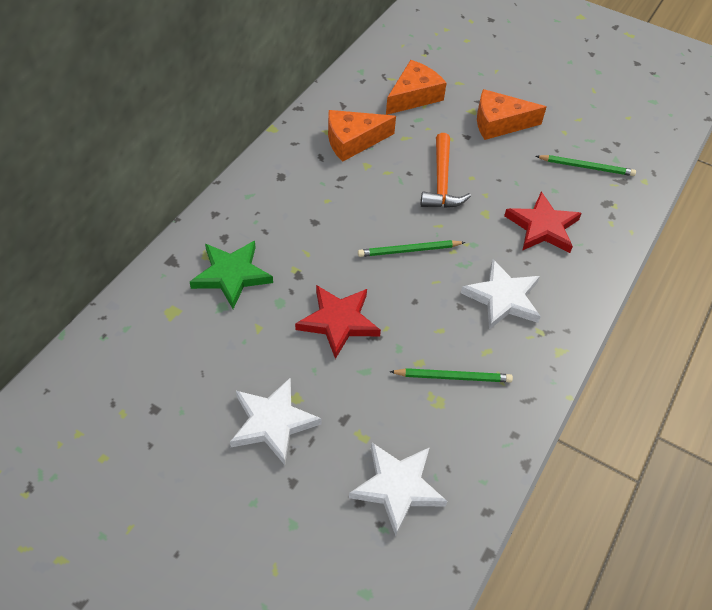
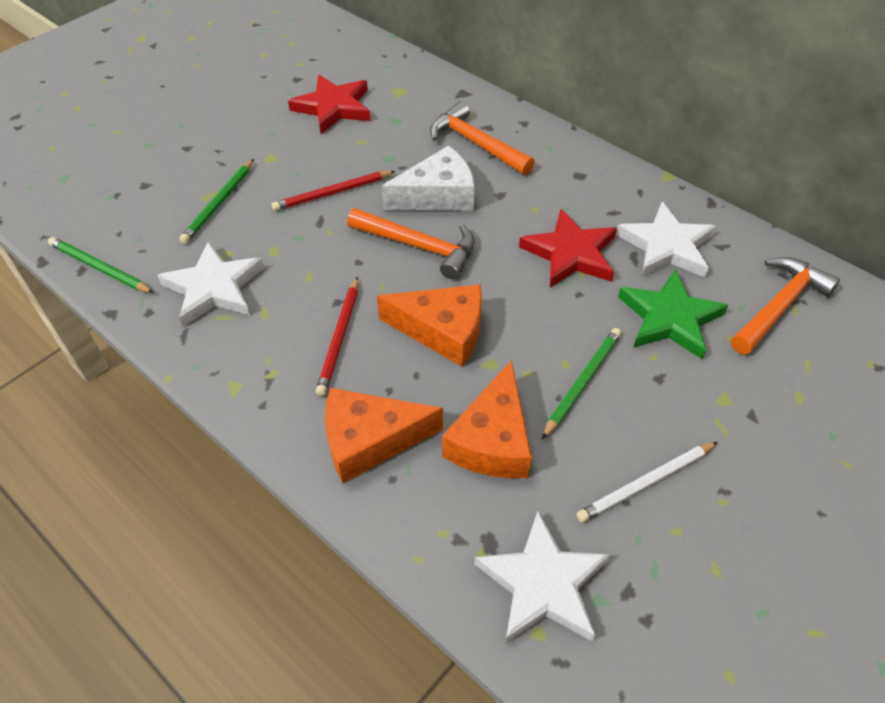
orange hammer: 1 -> 3
red pencil: 0 -> 2
white cheese: 0 -> 1
white pencil: 0 -> 1

